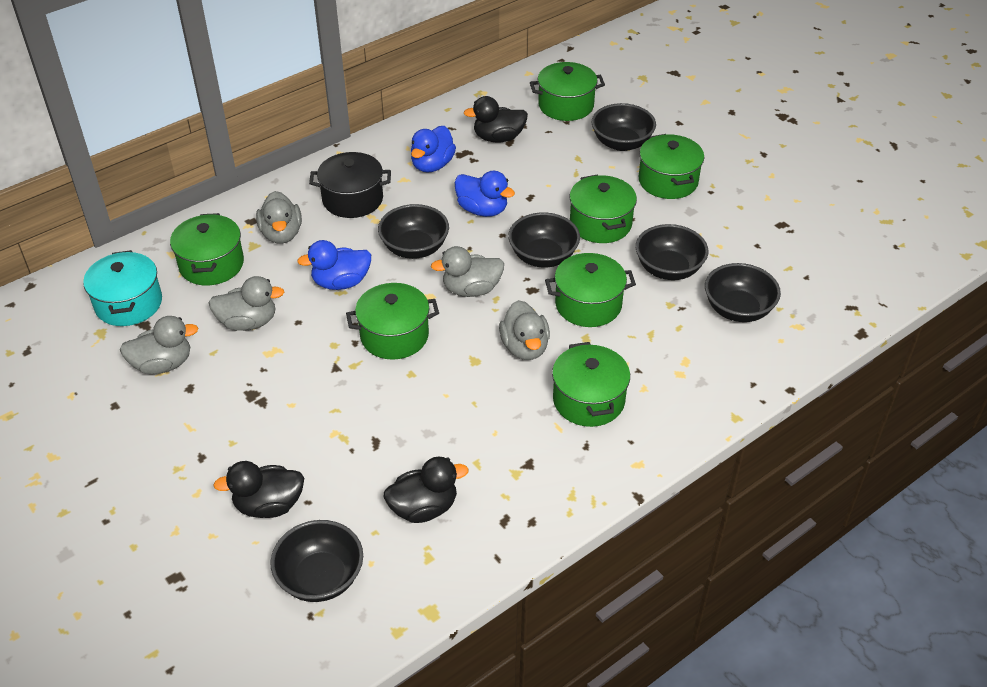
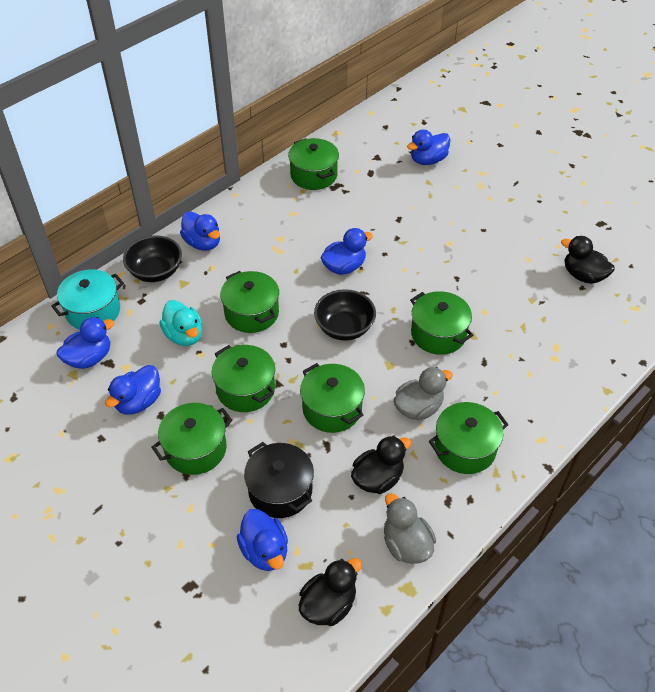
black bowl: 6 -> 2
blue duck: 3 -> 6
grey duck: 5 -> 2
turquoise duck: 0 -> 1

